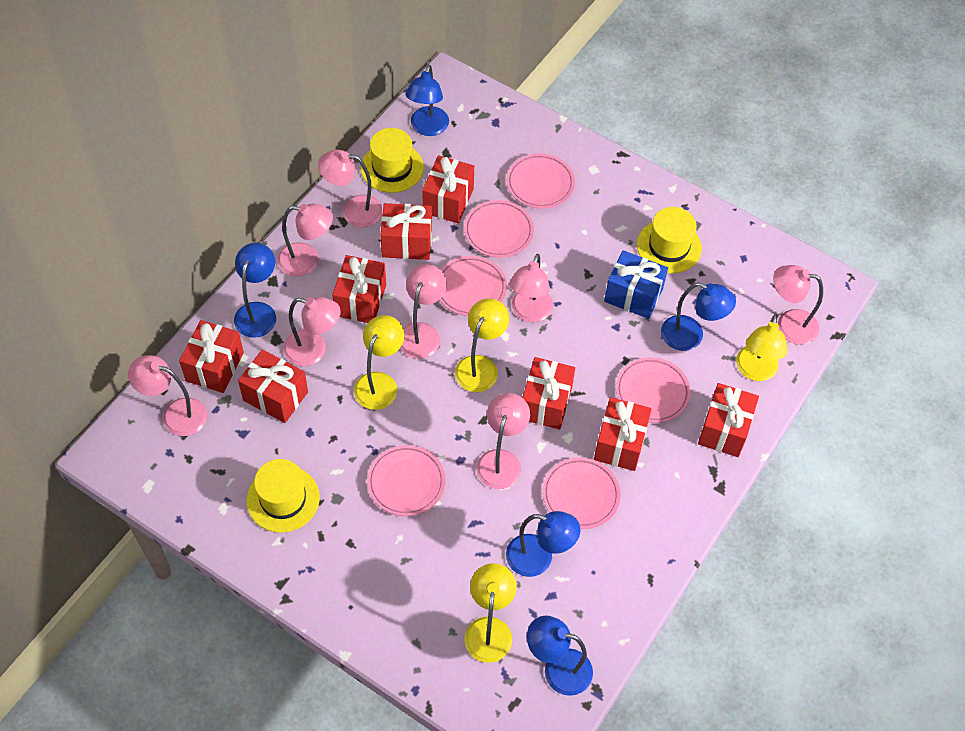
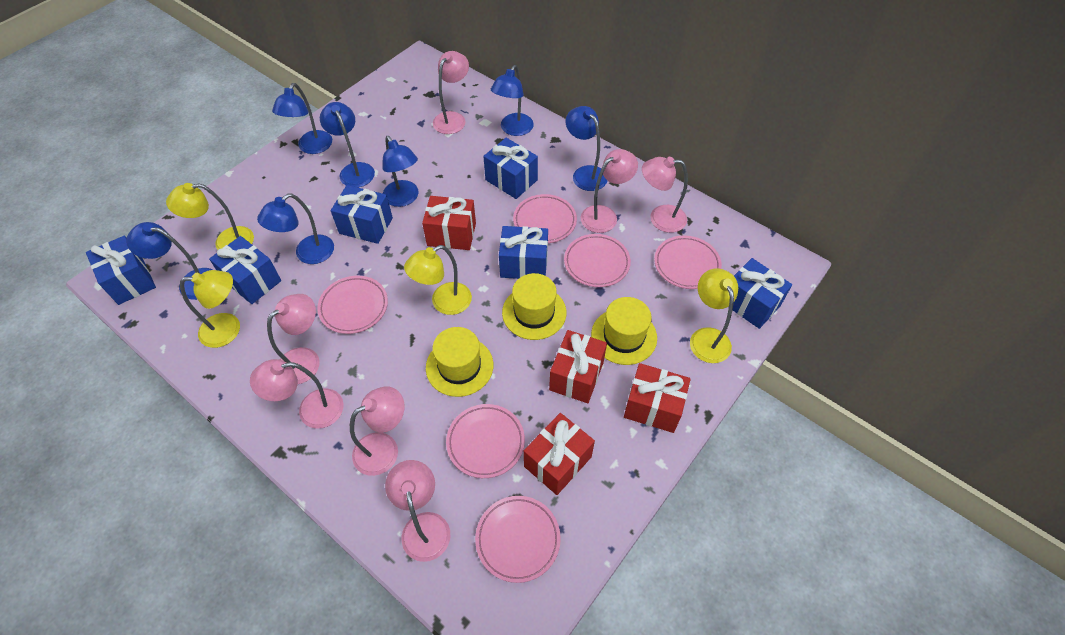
blue gift: 1 -> 6
blue lamp: 5 -> 7
pink lamp: 8 -> 7
red gift: 8 -> 4

